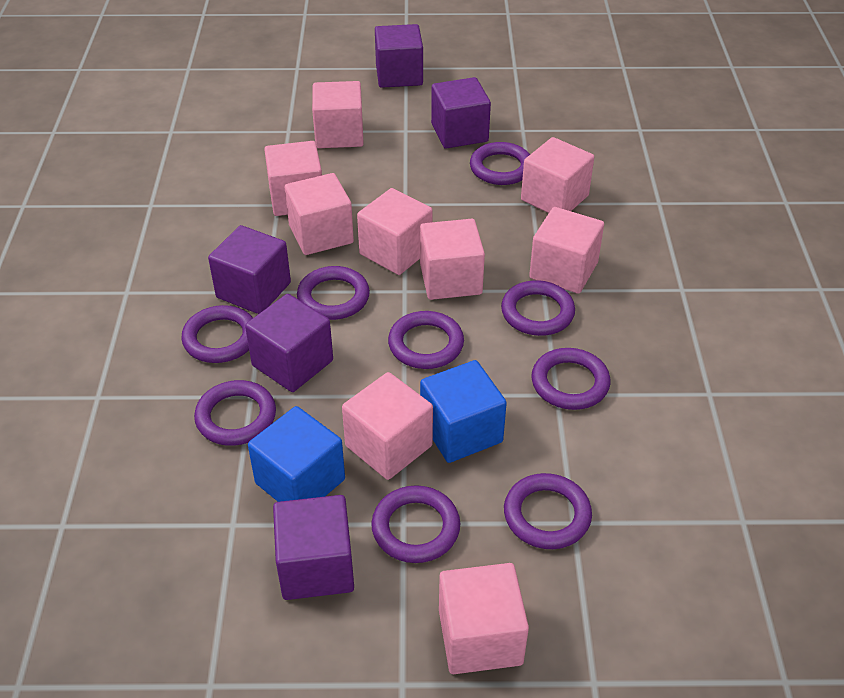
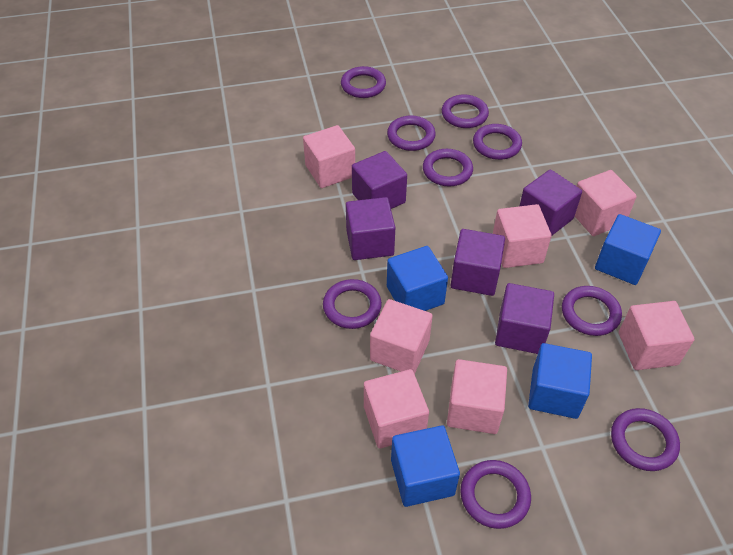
blue cube: 2 -> 4
pink cube: 9 -> 7

